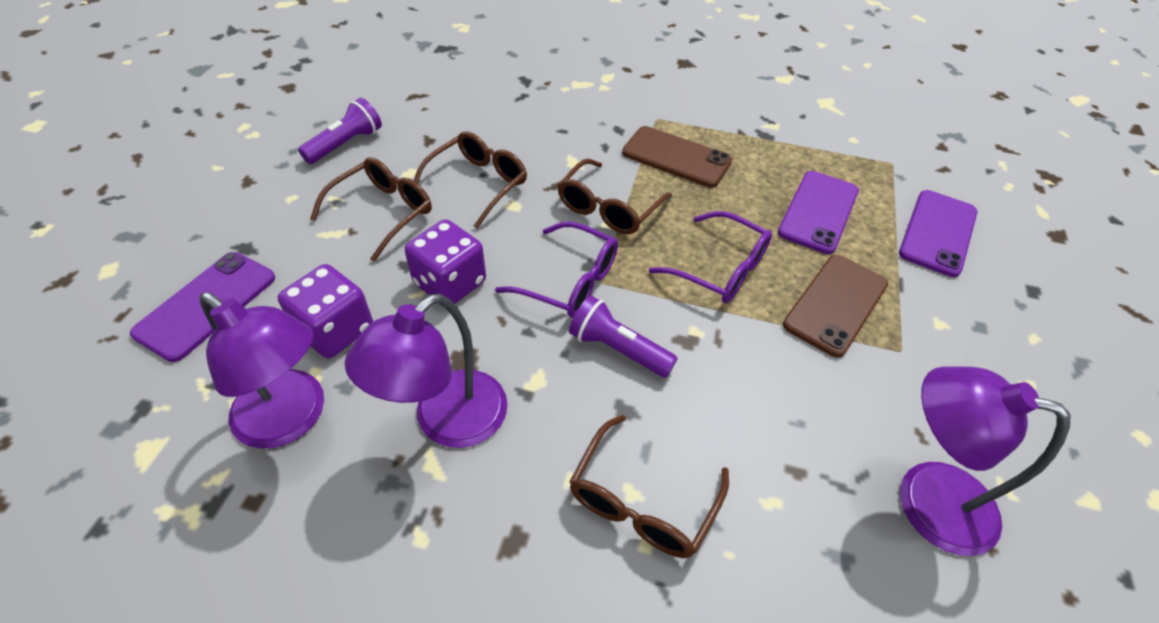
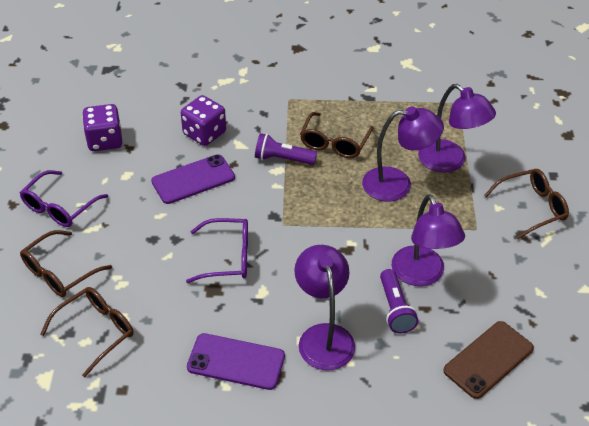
brown phone: 2 -> 1
purple lamp: 3 -> 4
purple phone: 3 -> 2

